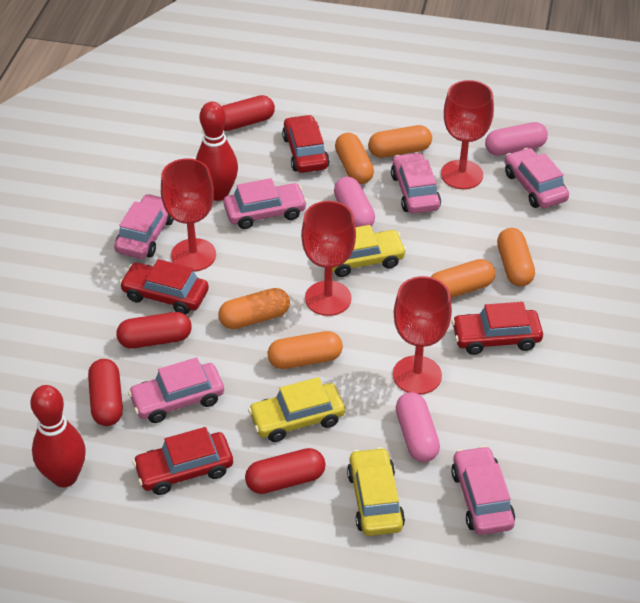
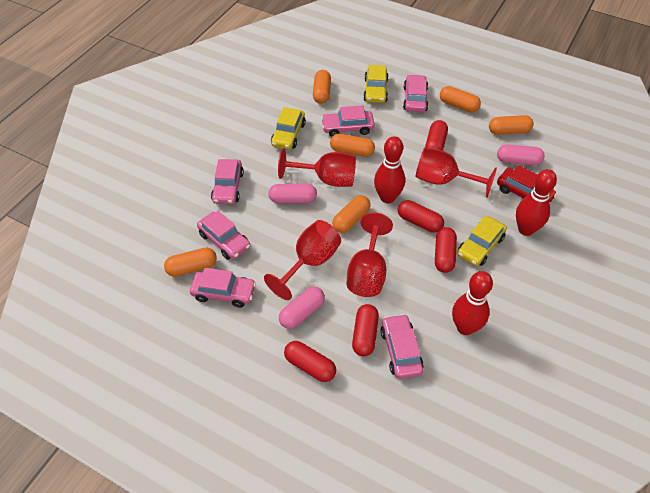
red bowling pin: 2 -> 3
red capsule: 4 -> 5
red car: 4 -> 1

